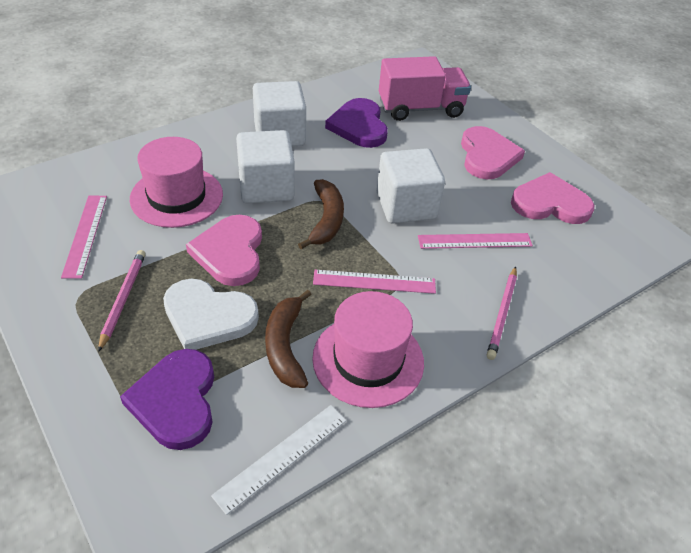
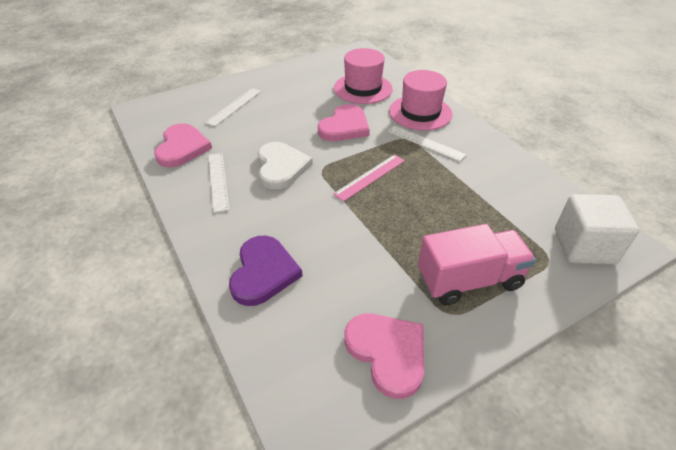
brown banana: 2 -> 0
pink pencil: 2 -> 0
pink ruler: 3 -> 1
purple heart: 2 -> 1
white cube: 3 -> 1
white ruler: 1 -> 3

